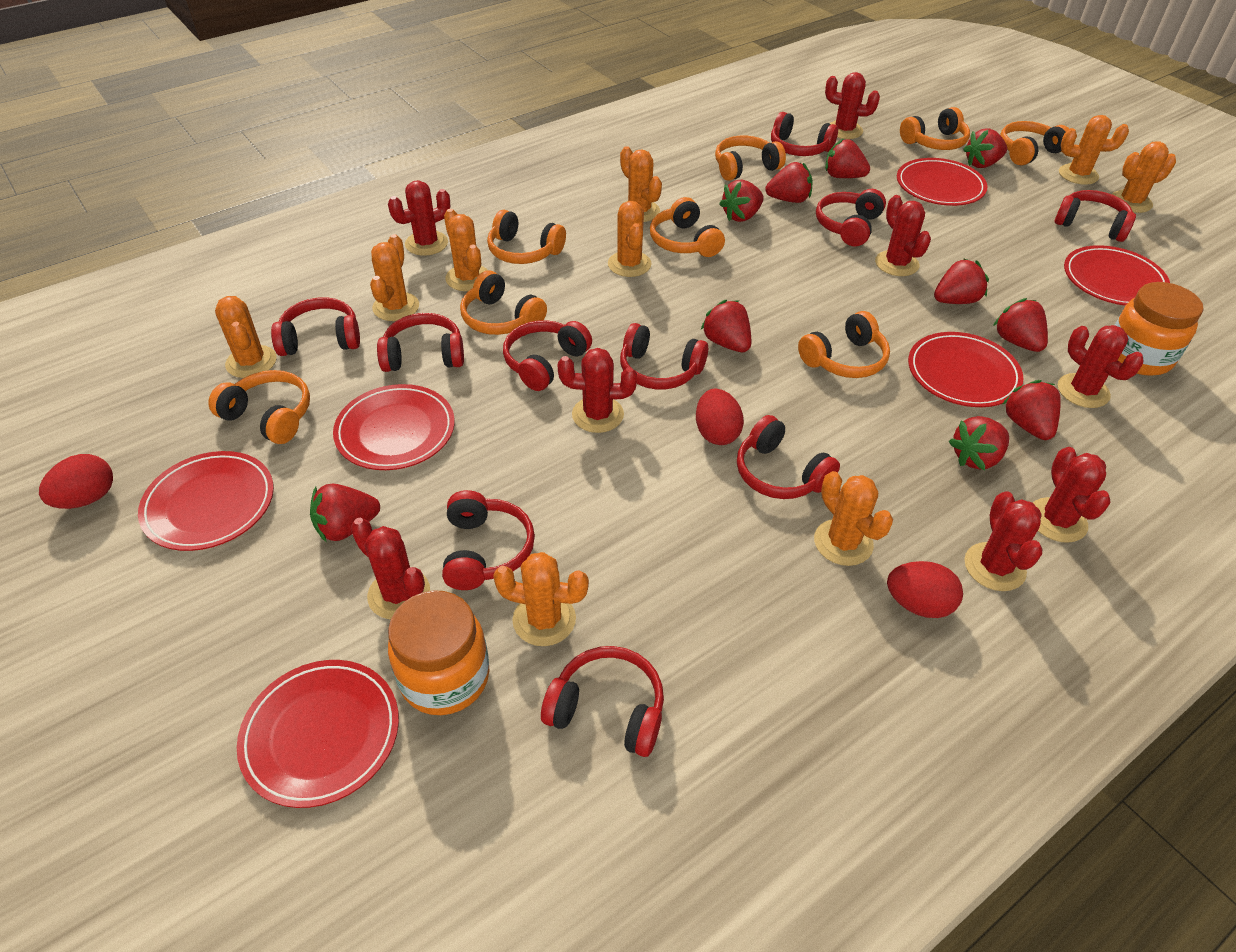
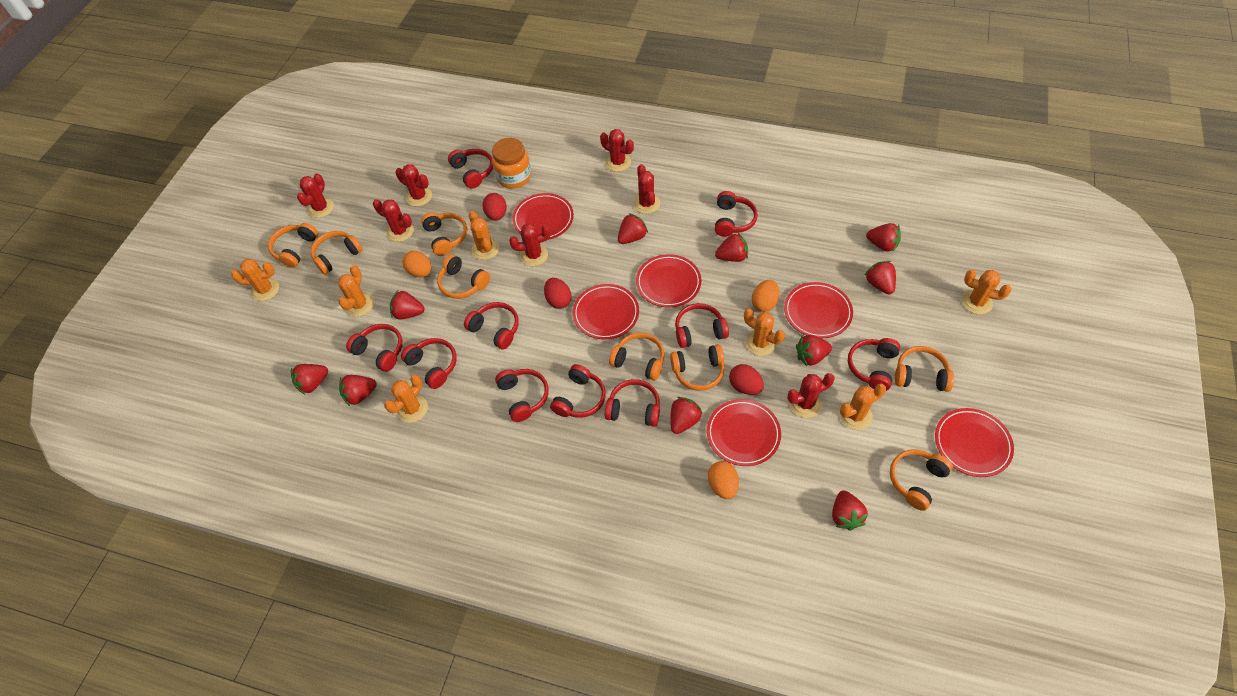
orange cactus: 9 -> 7
orange egg: 0 -> 3
orange jar: 2 -> 1
red cactus: 8 -> 7

